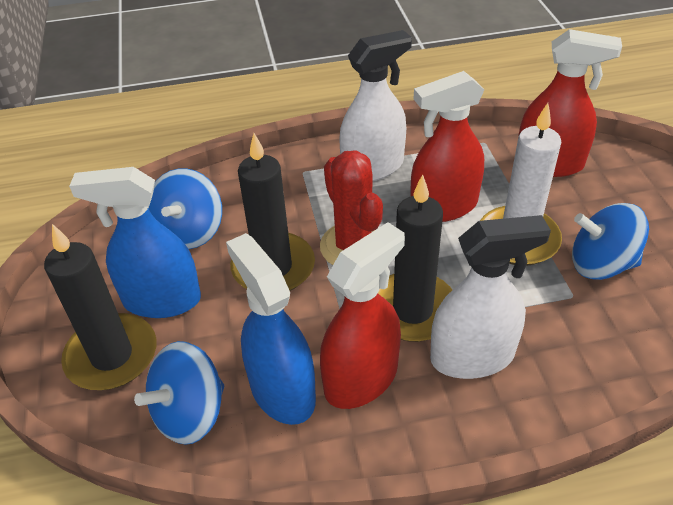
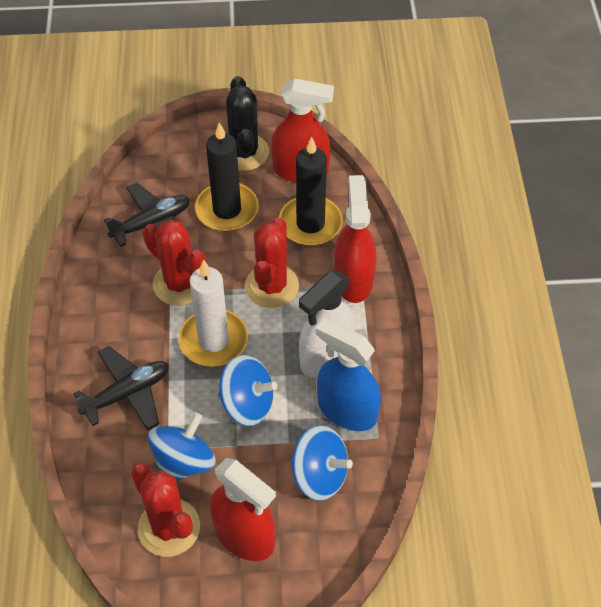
black cactus: 0 -> 1
black candle: 3 -> 2
black plane: 0 -> 2
blue spray bottle: 2 -> 1
red cactus: 1 -> 3
white spray bottle: 2 -> 1

